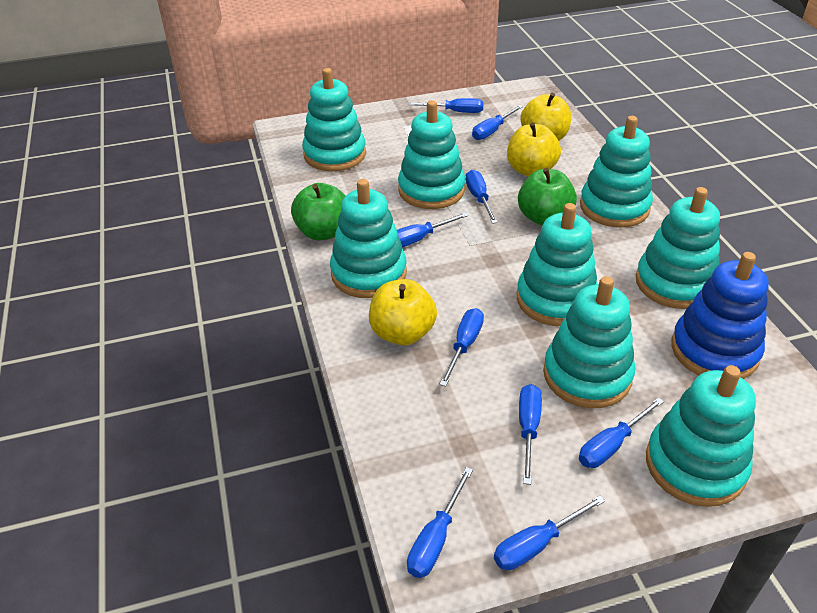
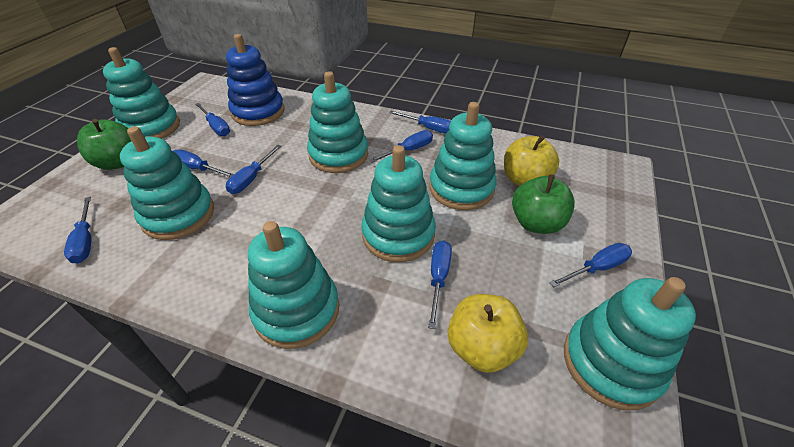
blue screwdriver: 9 -> 8
turquoise stacking toy: 8 -> 7
yellow apple: 3 -> 2

